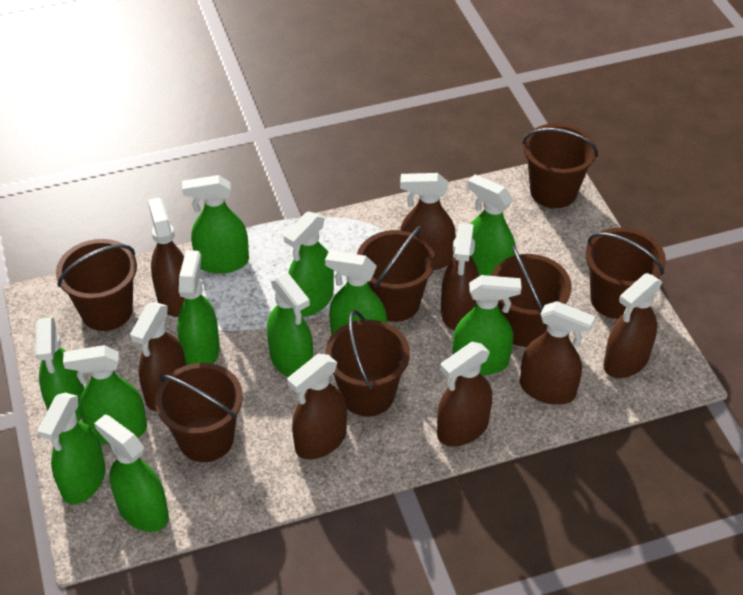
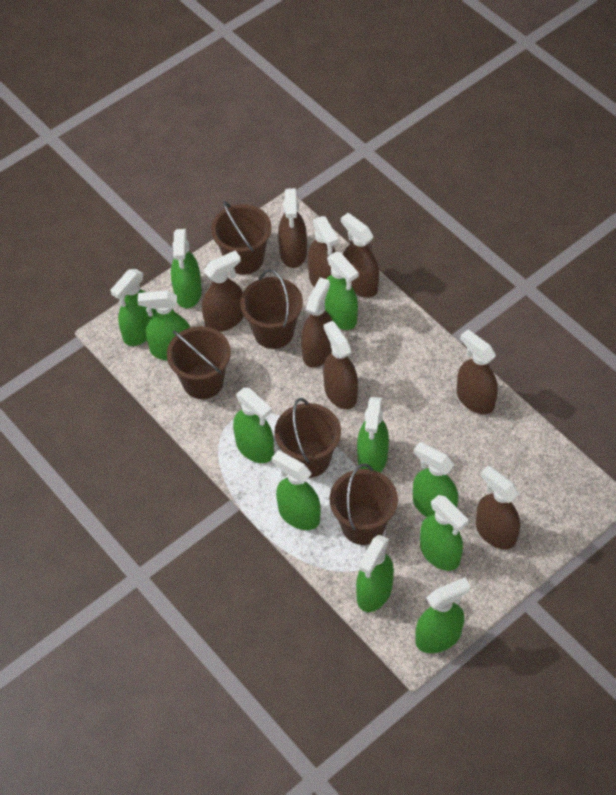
brown bucket: 7 -> 5

